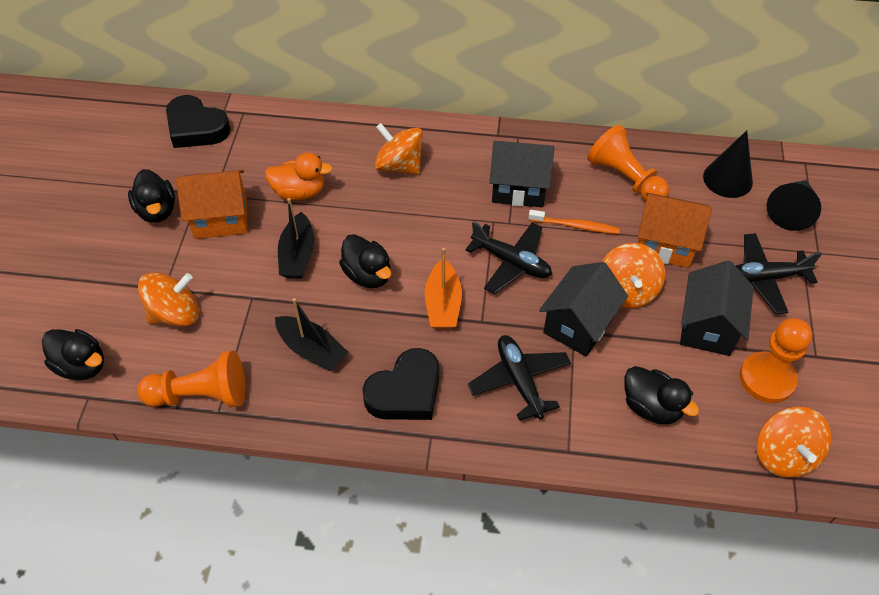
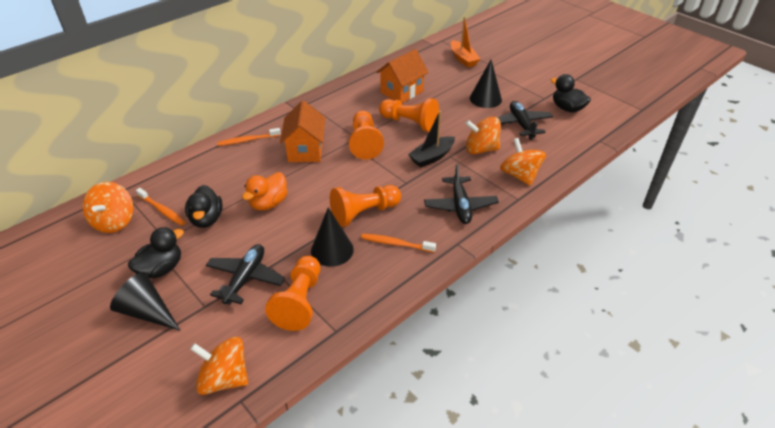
black boat: 2 -> 1
black cone: 2 -> 3
black duck: 4 -> 3
black heart: 2 -> 0
black house: 3 -> 0
orange pawn: 3 -> 4
orange toothbrush: 1 -> 3

